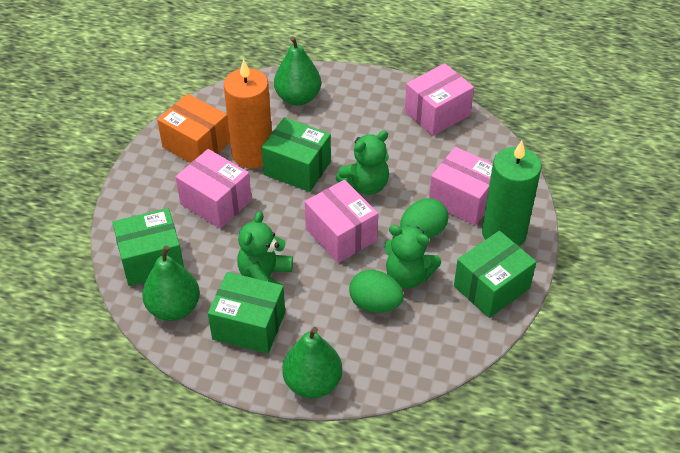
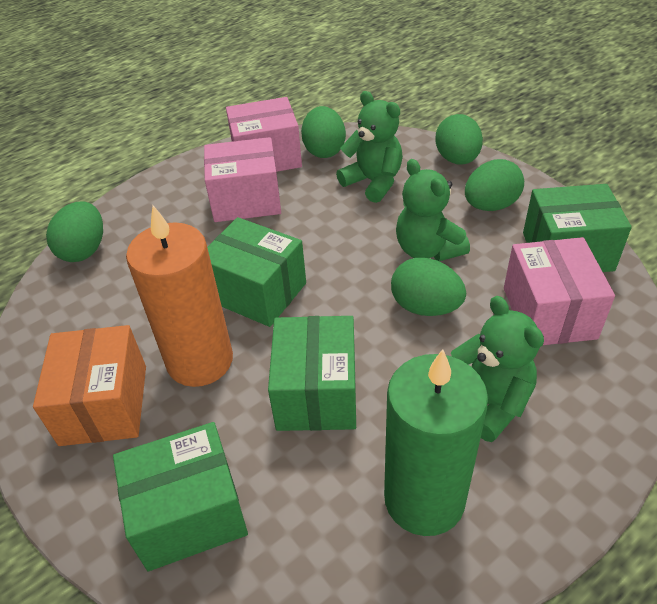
green egg: 2 -> 5
green pear: 3 -> 0
pink box: 4 -> 3

